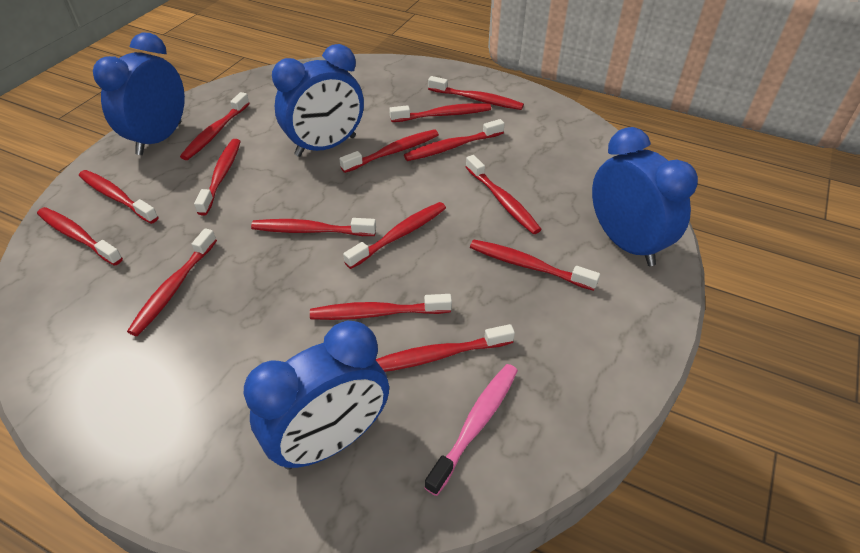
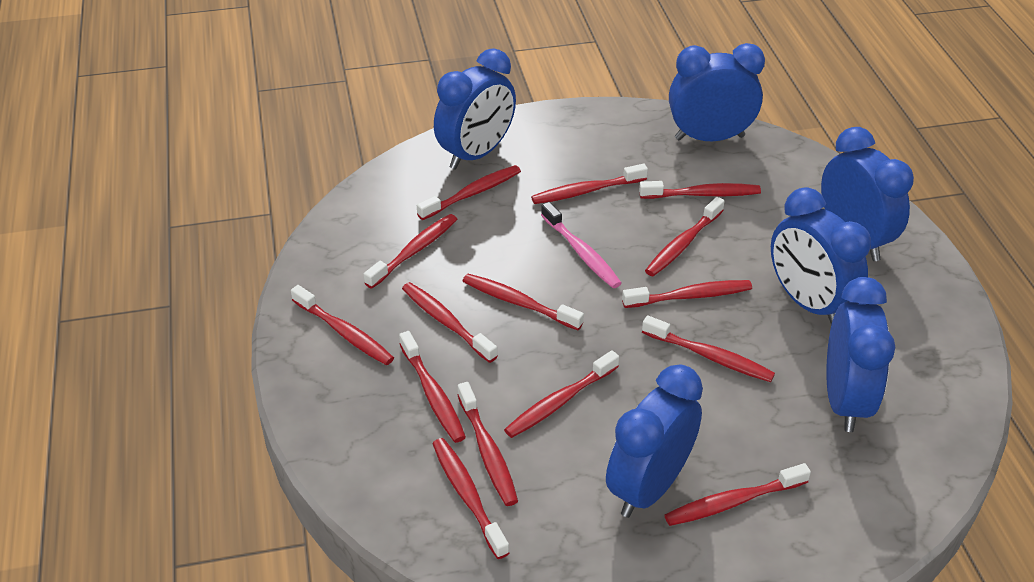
blue clock: 4 -> 6

